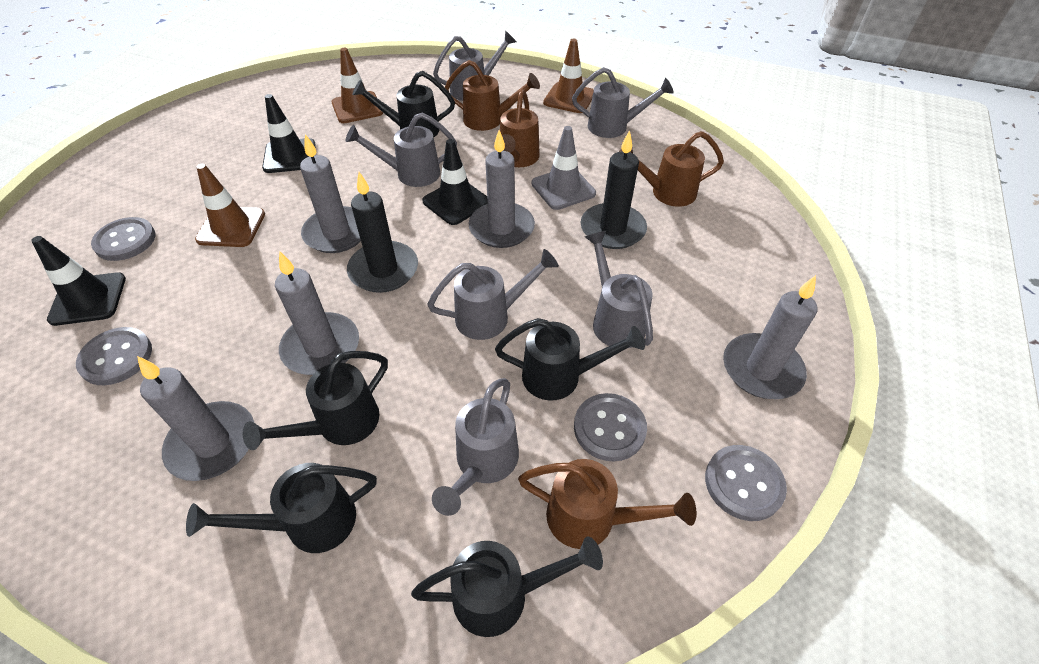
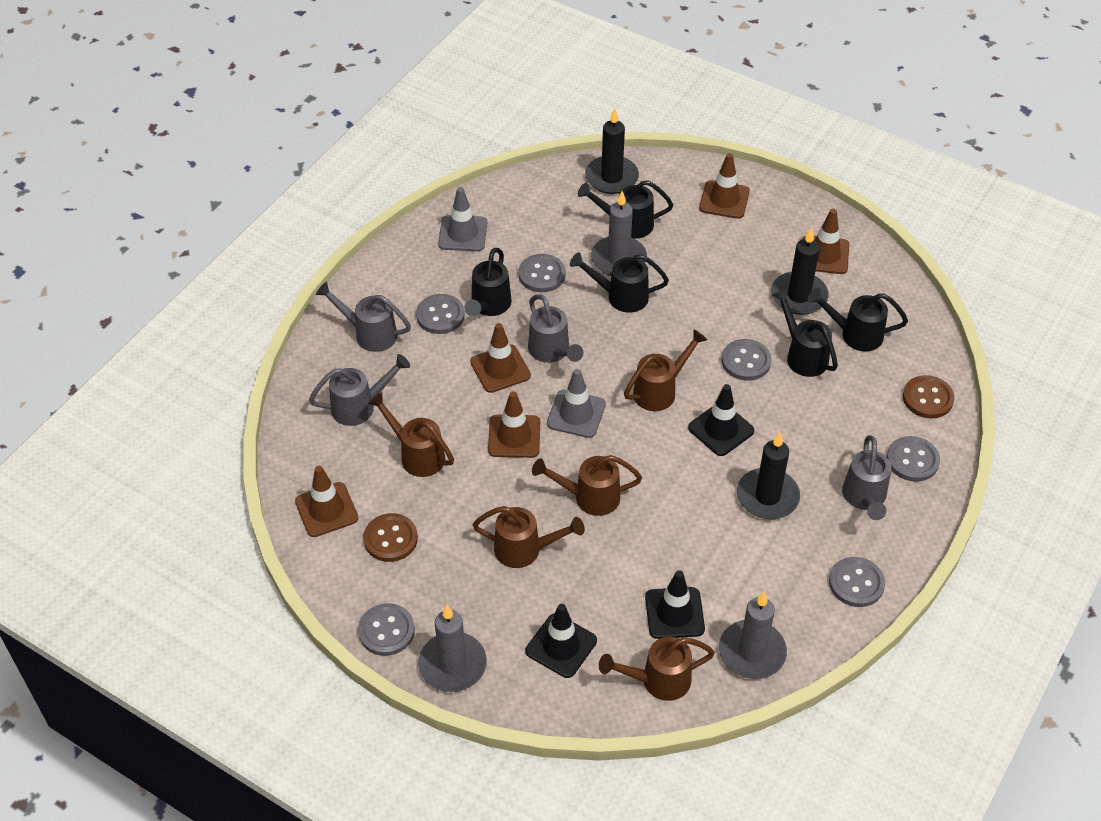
black candle: 2 -> 3
brown button: 0 -> 2
brown traffic cone: 3 -> 5
brown watering can: 4 -> 5
grey button: 4 -> 6
grey candle: 5 -> 3
grey traffic cone: 1 -> 2
grey watering can: 6 -> 4

